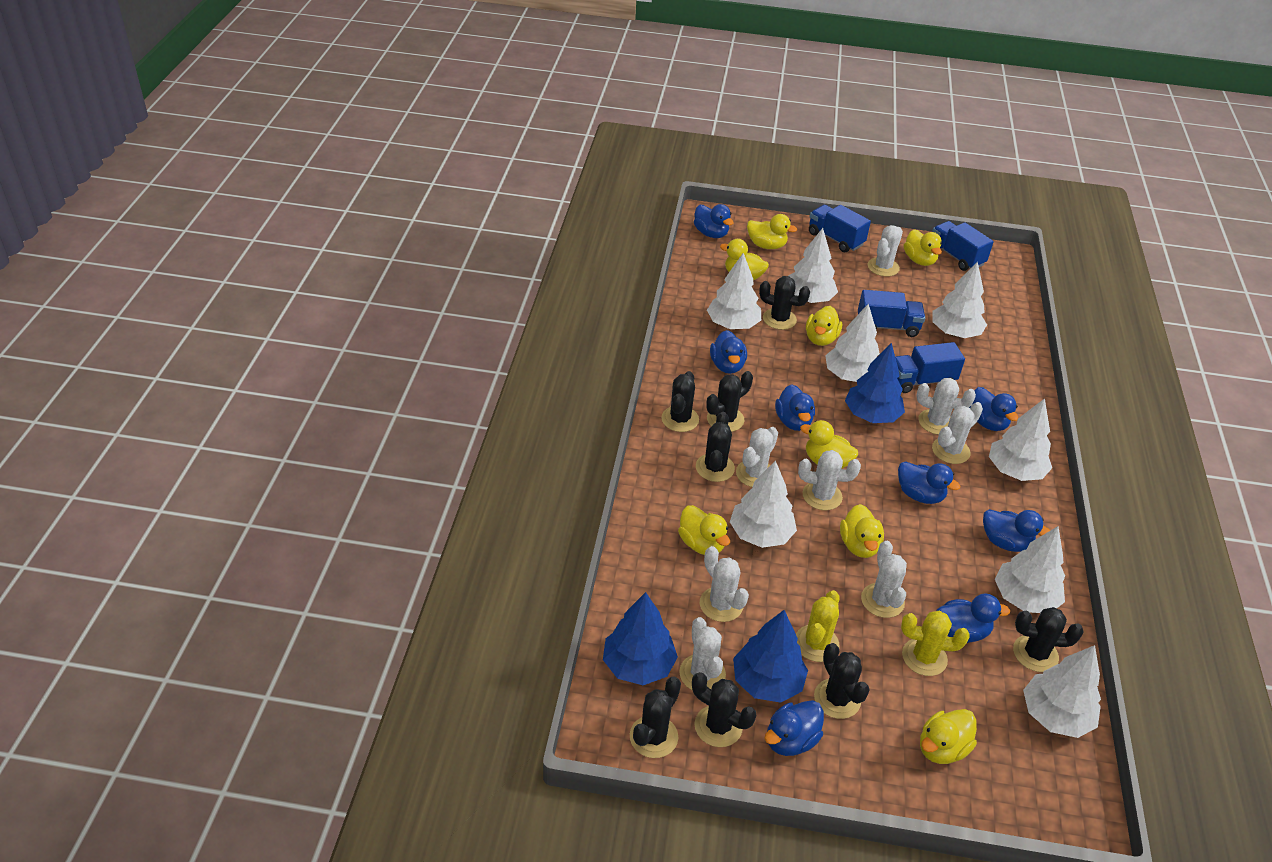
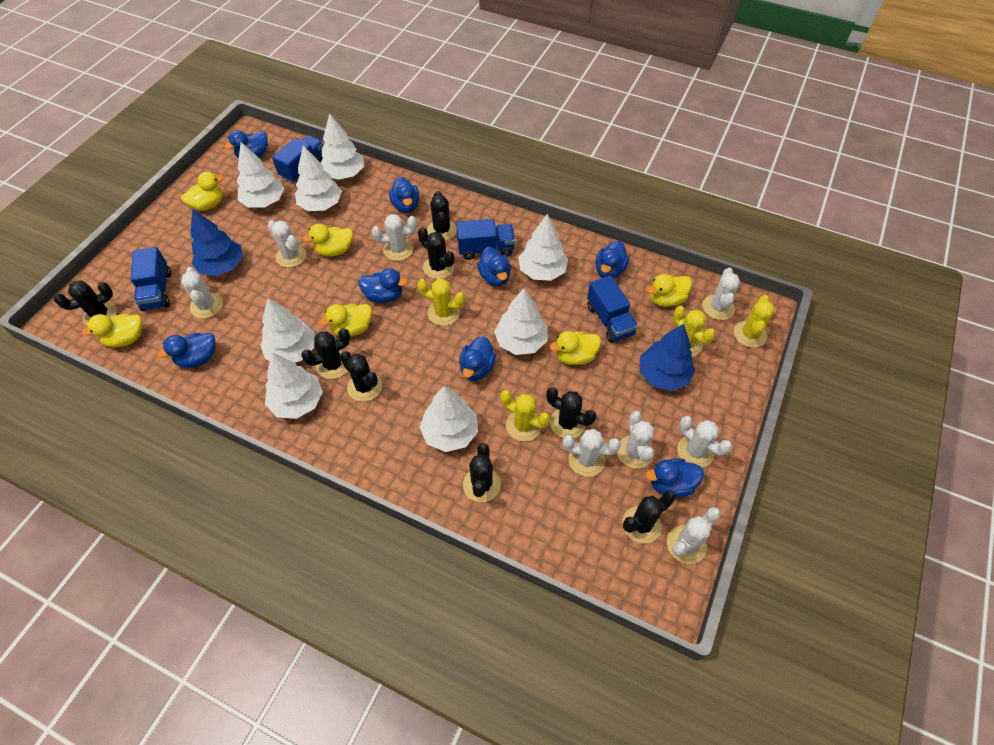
blue tree: 3 -> 2
yellow cactus: 2 -> 4
yellow duck: 8 -> 6

